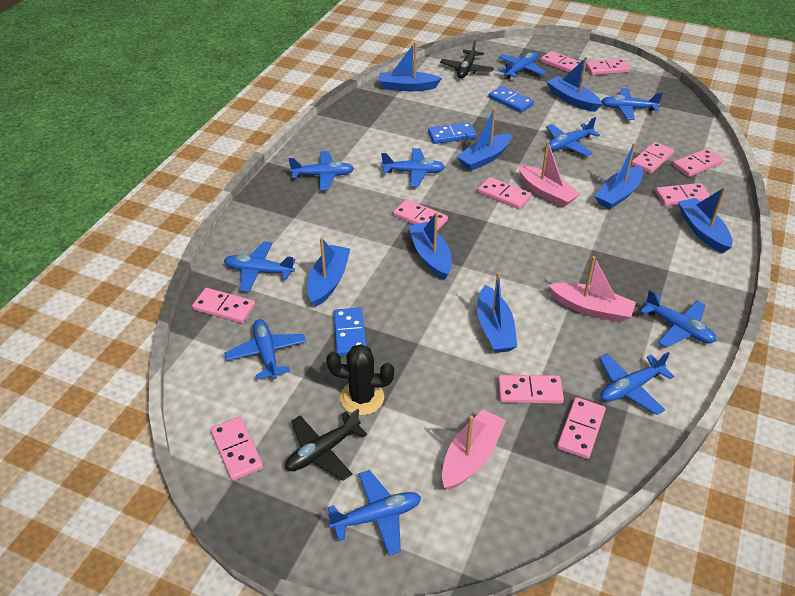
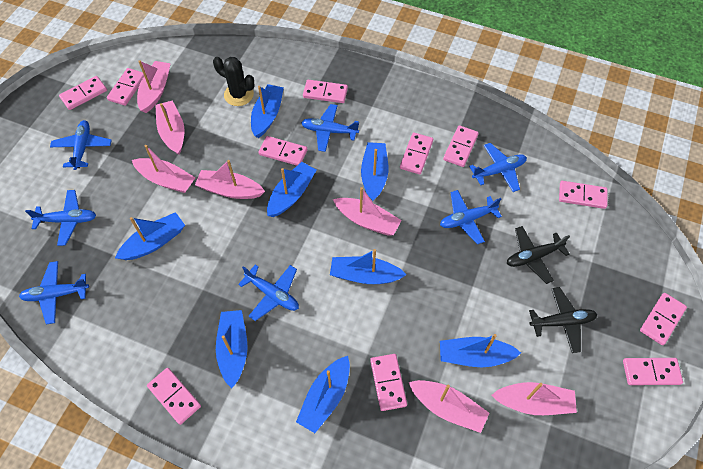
blue domino: 3 -> 0
blue plane: 10 -> 7
pink boat: 3 -> 7

